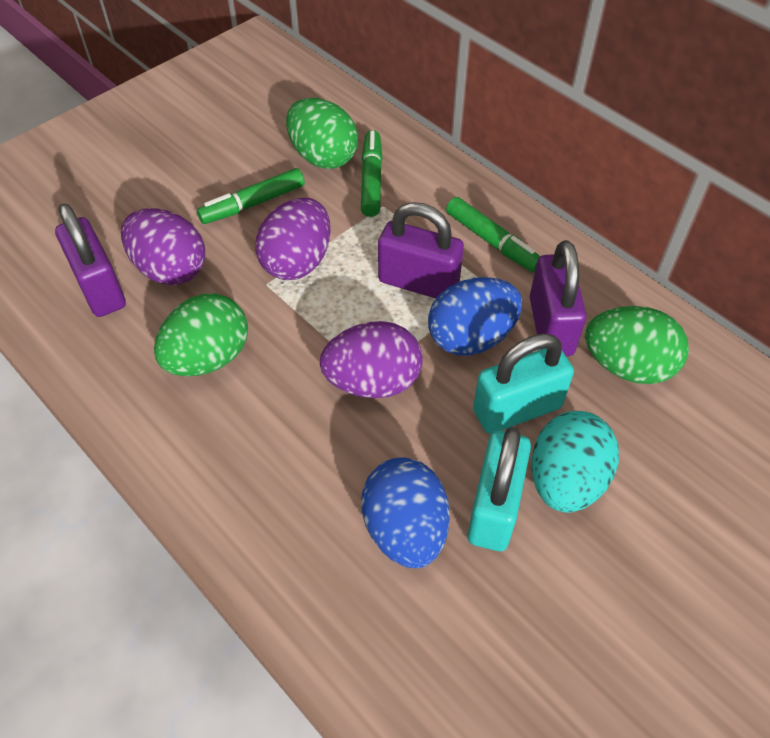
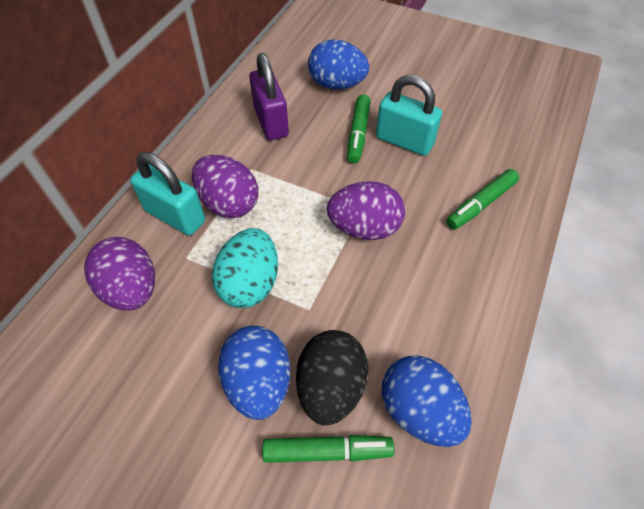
black egg: 0 -> 1
blue egg: 2 -> 3
green egg: 3 -> 0
purple padlock: 3 -> 1

